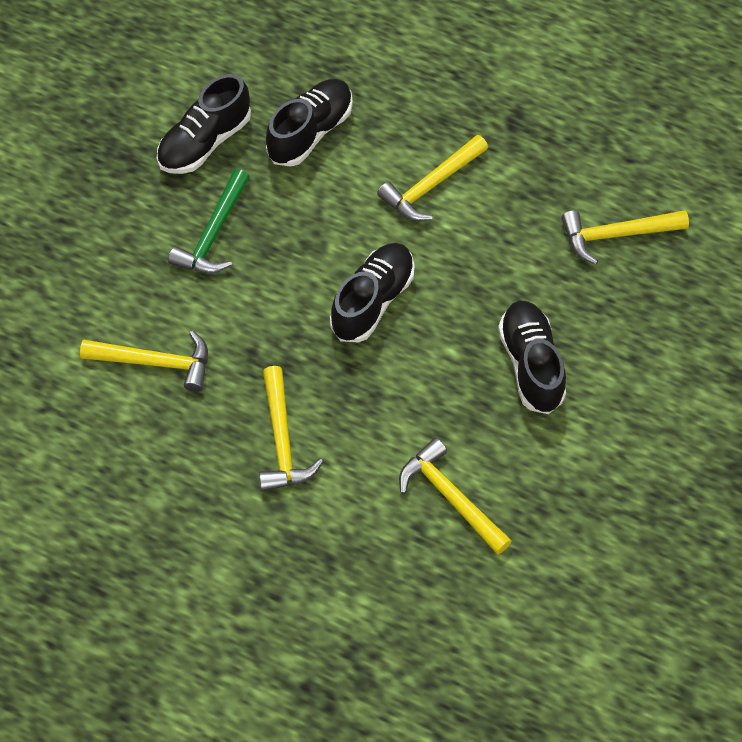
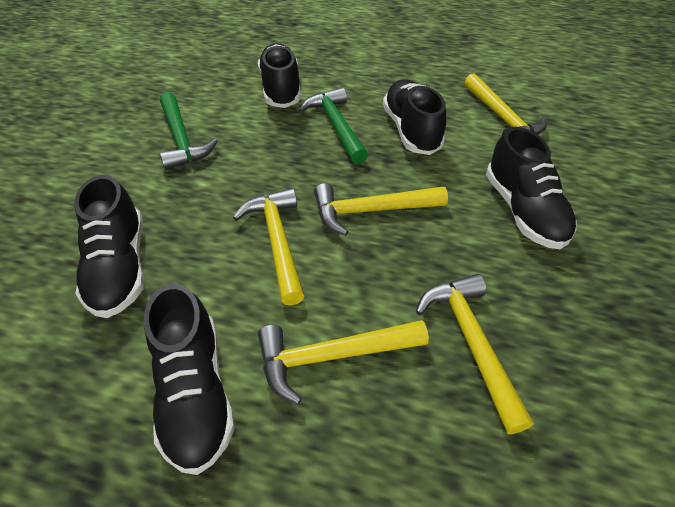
black shoe: 4 -> 5
green hammer: 1 -> 2

